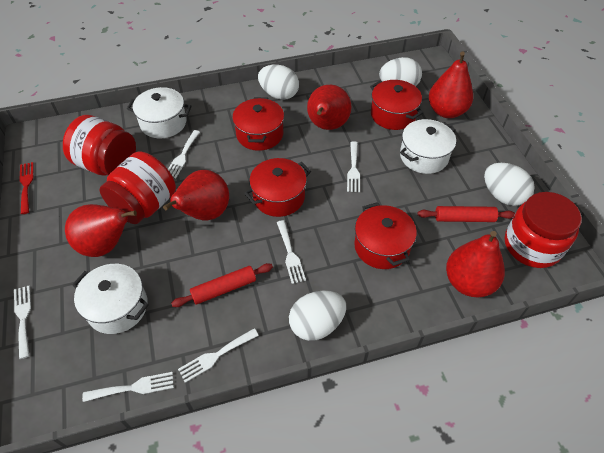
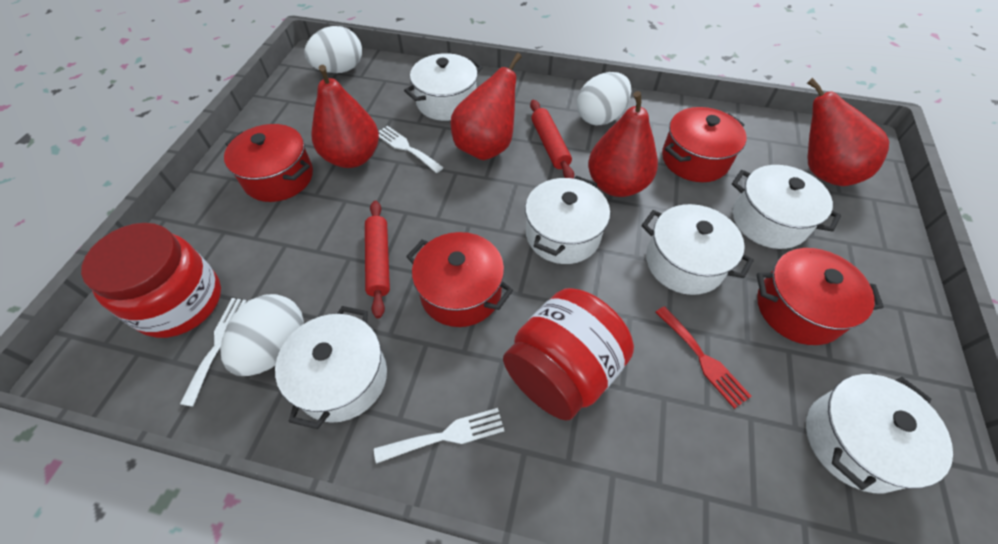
red jar: 3 -> 2
red pear: 5 -> 4
white egg: 4 -> 3
white fork: 6 -> 3
white pot: 3 -> 6

